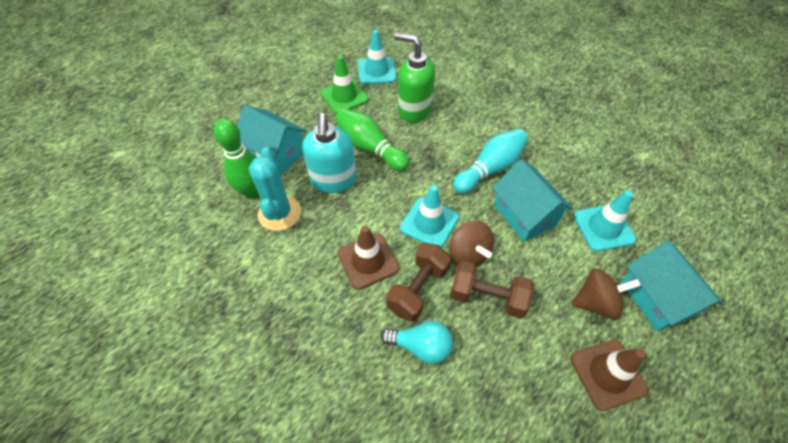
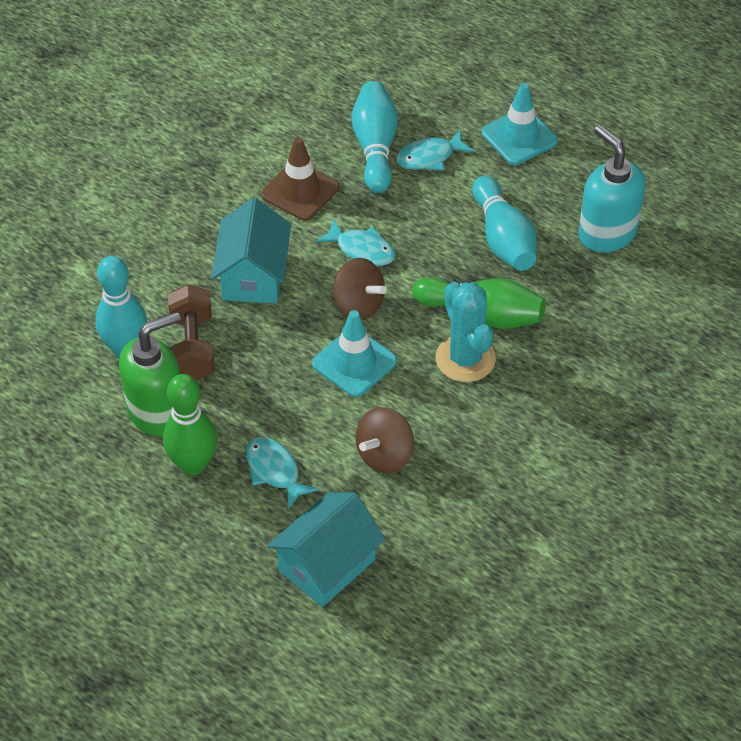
brown dumbbell: 2 -> 1
brown traffic cone: 2 -> 1
green traffic cone: 1 -> 0
turquoise bowling pin: 1 -> 3
turquoise fish: 0 -> 3
turquoise house: 3 -> 2
turquoise light bulb: 1 -> 0
turquoise traffic cone: 3 -> 2

